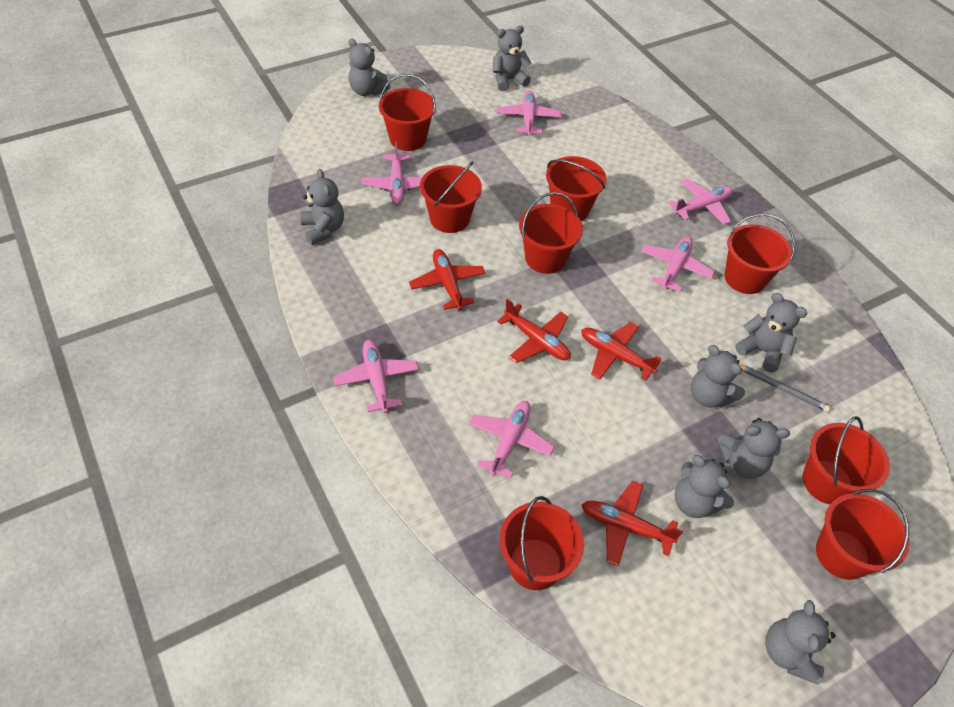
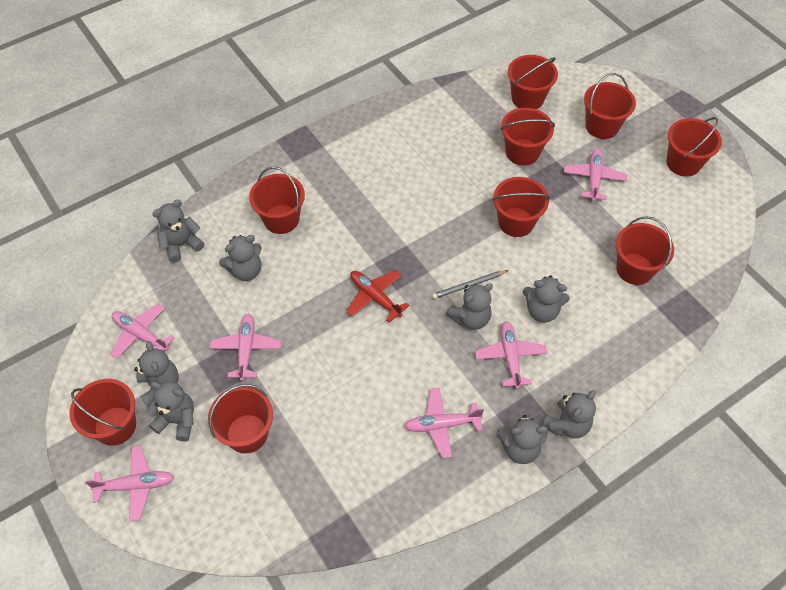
red bucket: 8 -> 9
red plane: 4 -> 1

